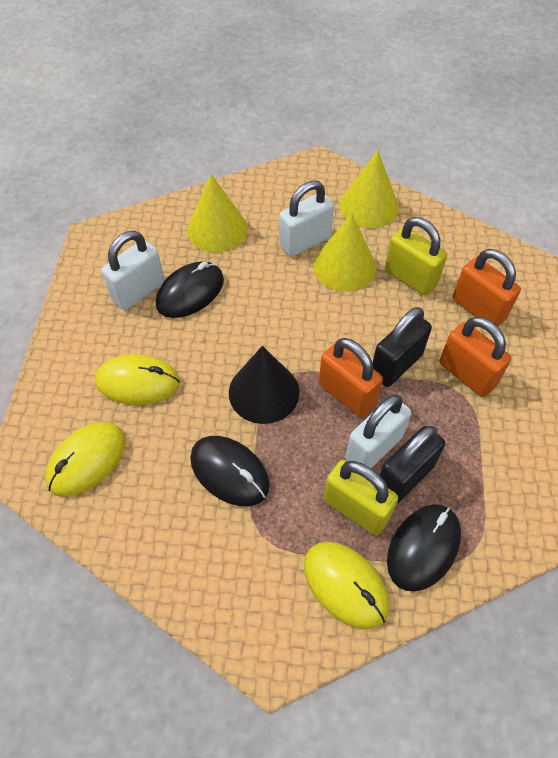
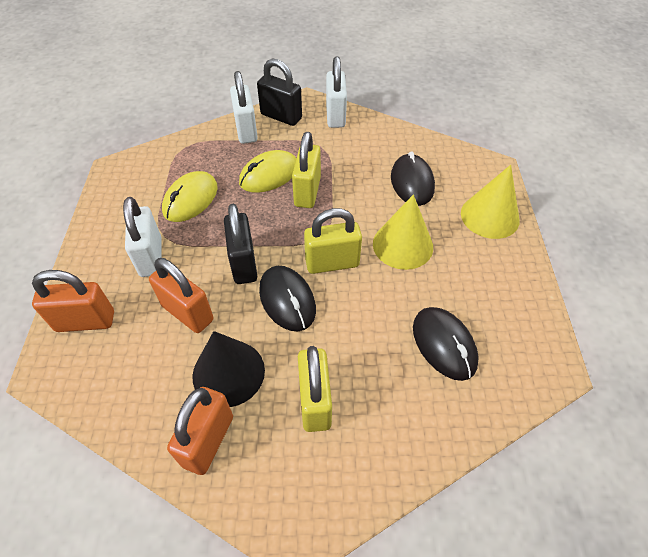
yellow cone: 3 -> 2
yellow mouse: 3 -> 2
yellow padlock: 2 -> 3

